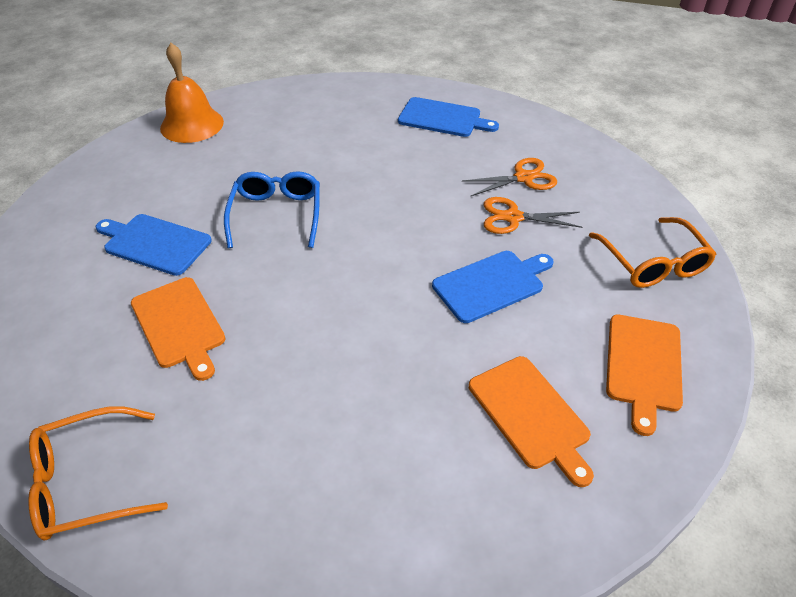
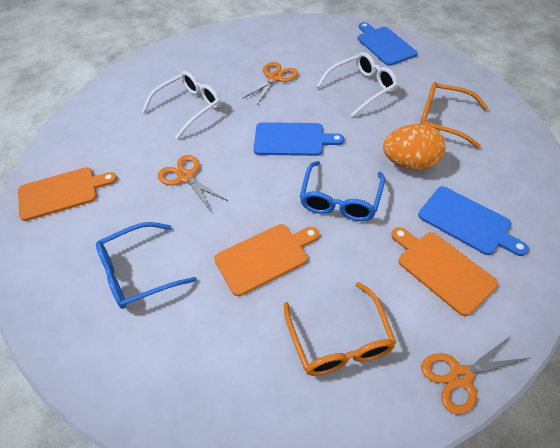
blue glasses: 1 -> 2
orange bell: 1 -> 0
orange egg: 0 -> 1
orange scissors: 2 -> 3
white glasses: 0 -> 2

